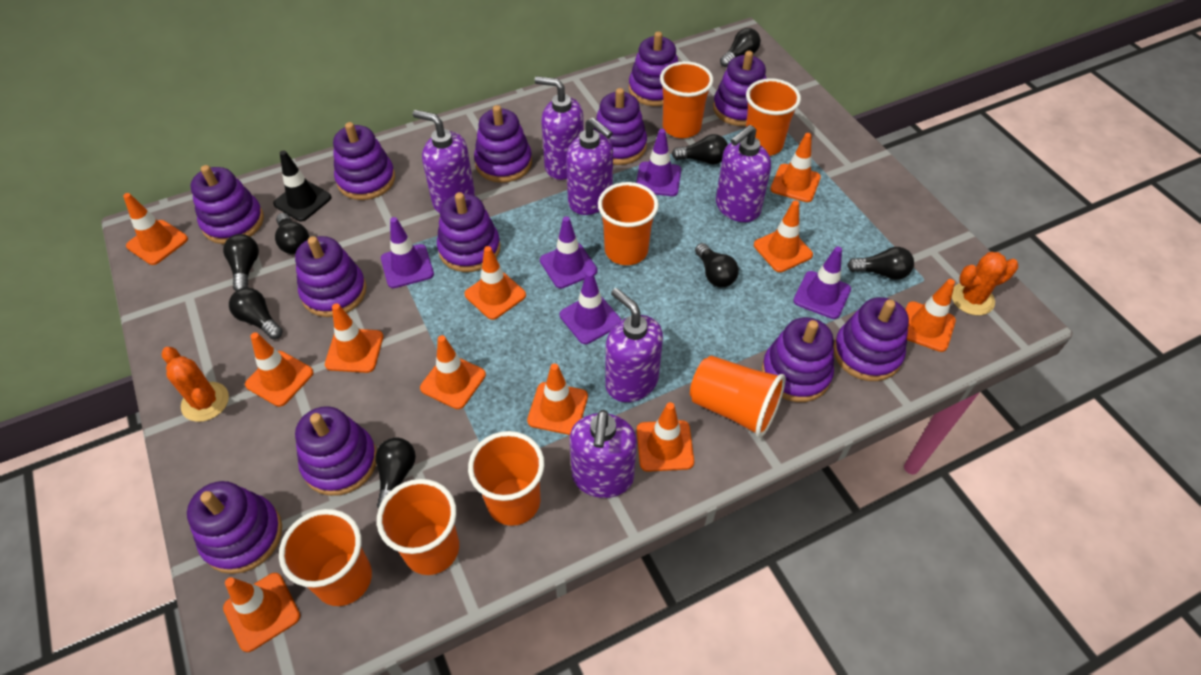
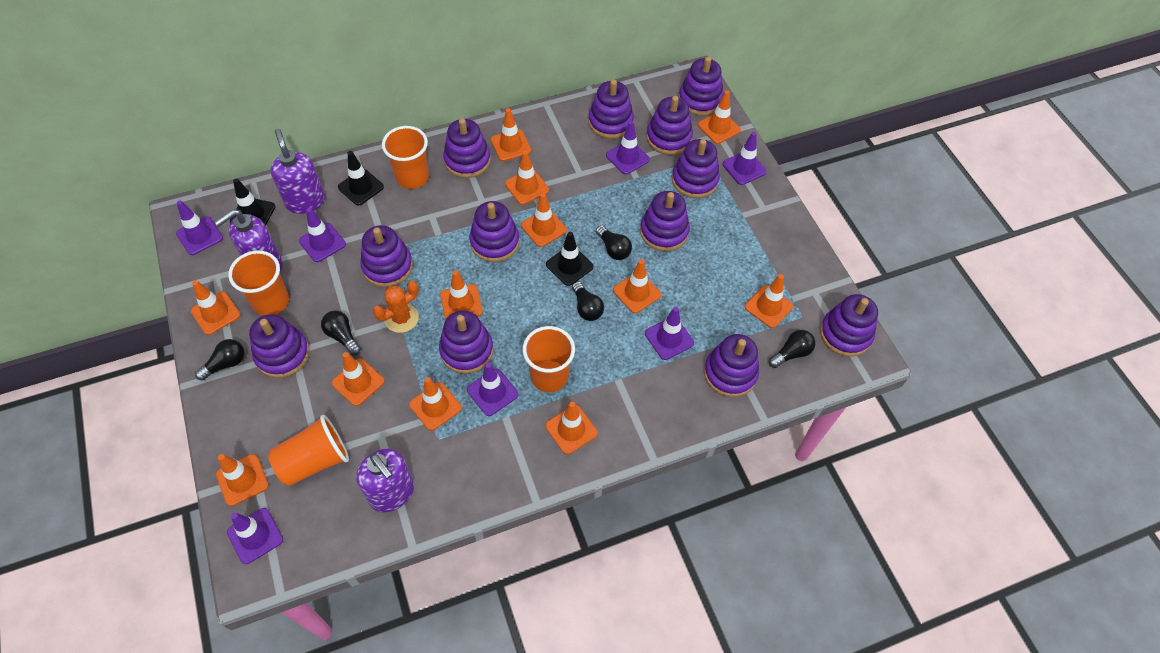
black light bulb: 8 -> 5
black traffic cone: 1 -> 3
orange cactus: 2 -> 1
orange cup: 7 -> 4
orange traffic cone: 11 -> 12
purple soap dispenser: 6 -> 3
purple traffic cone: 5 -> 7

